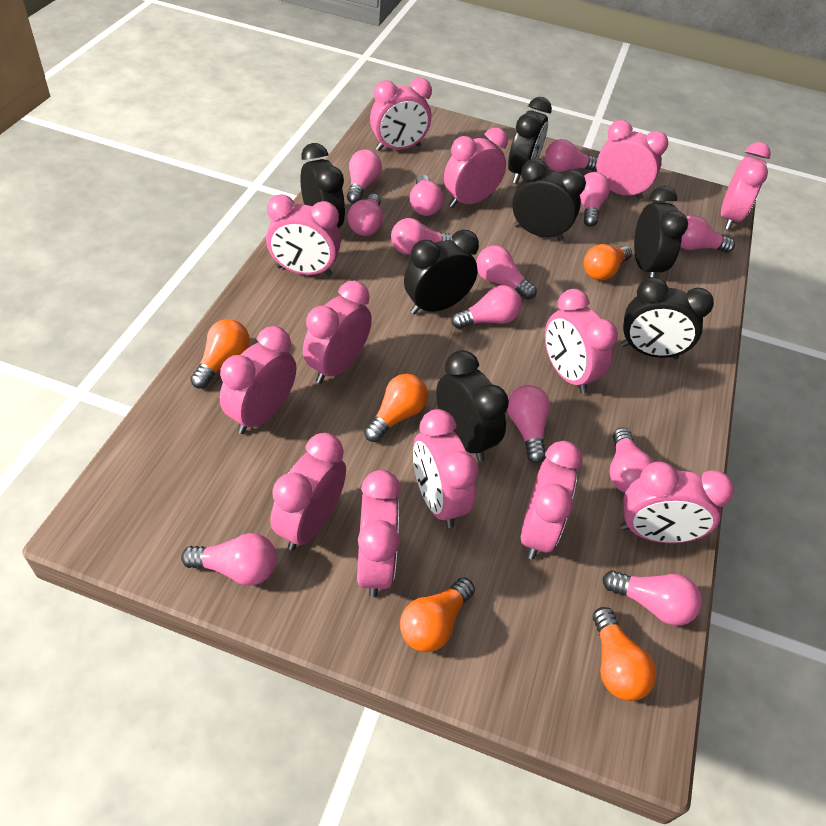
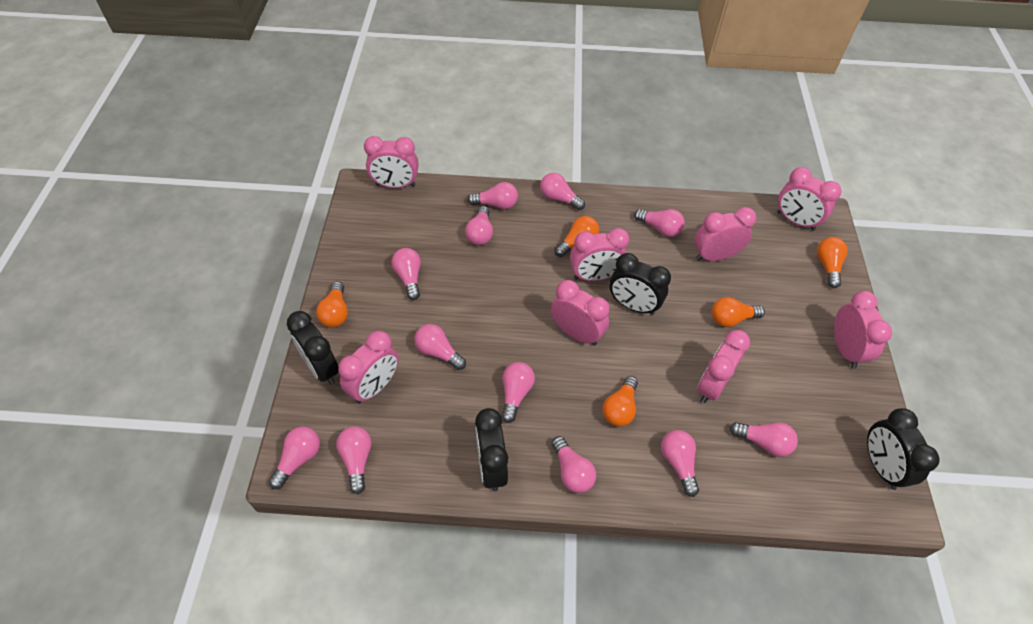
black clock: 7 -> 4
pink clock: 13 -> 8
pink light bulb: 13 -> 12

